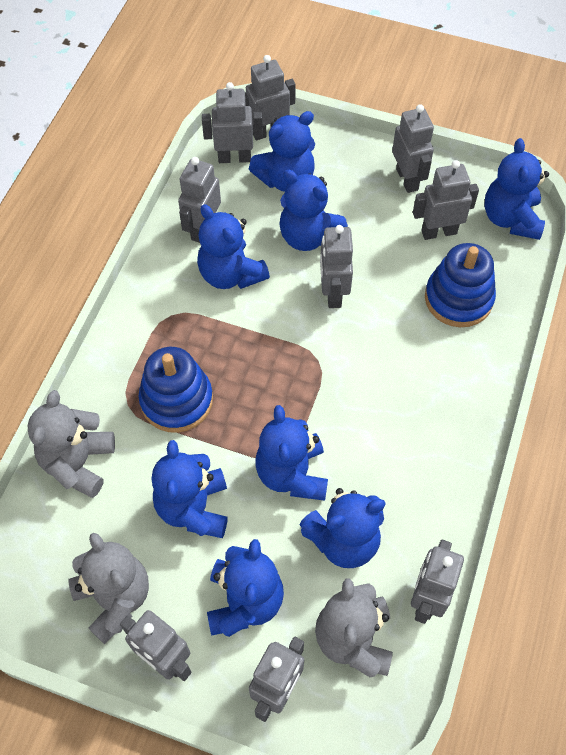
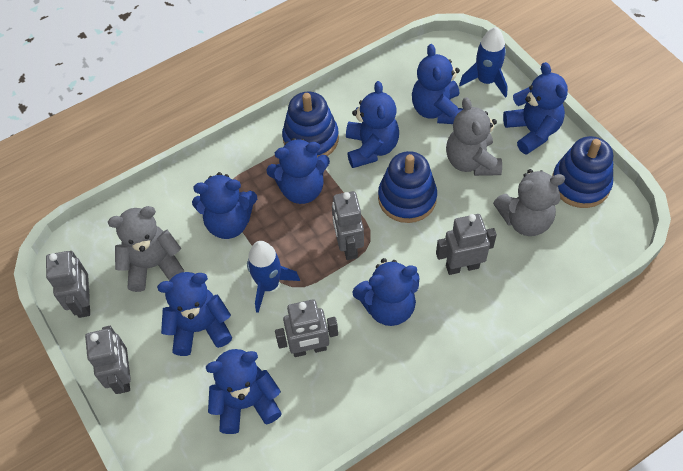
blue rocket: 0 -> 2
blue stacking toy: 2 -> 3
grey robot: 9 -> 5

